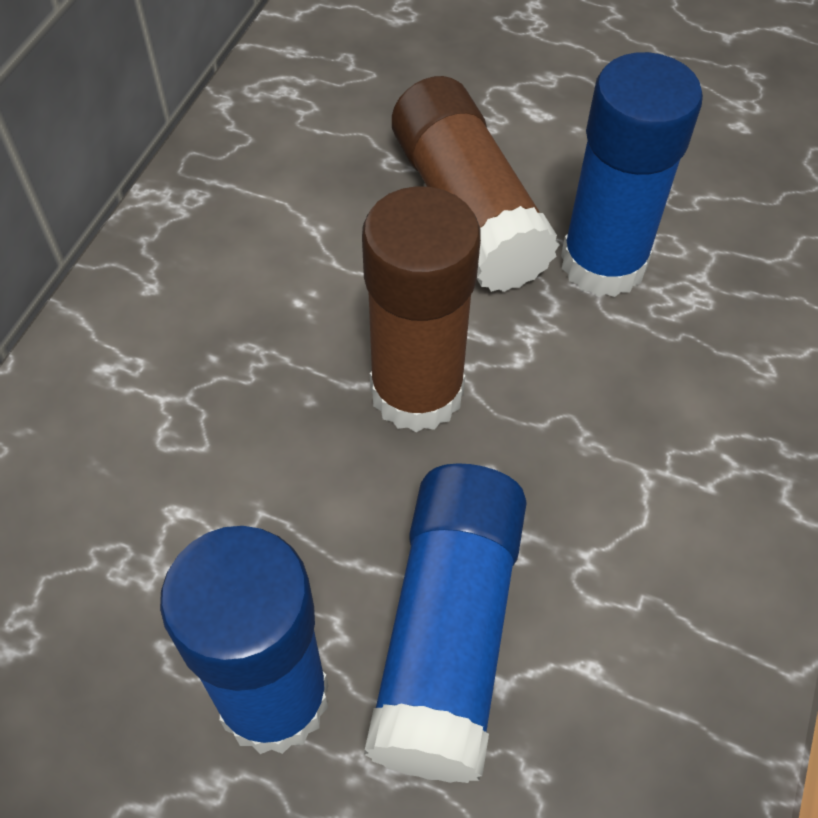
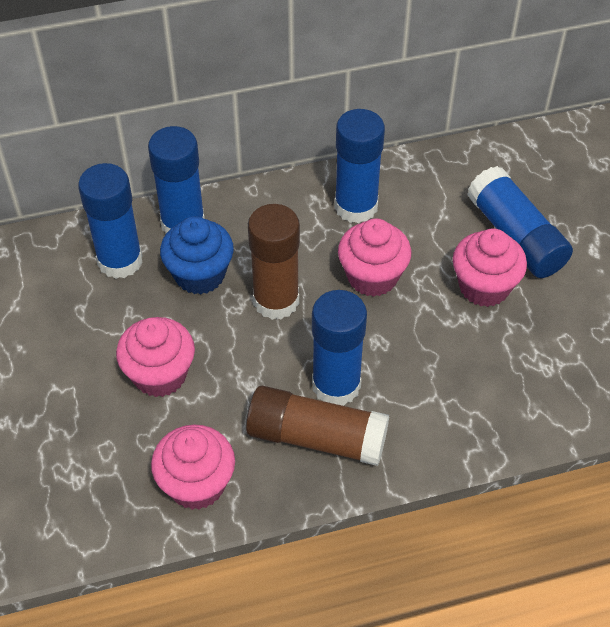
blue cupcake: 0 -> 1
blue glue stick: 3 -> 5
pink cupcake: 0 -> 4

